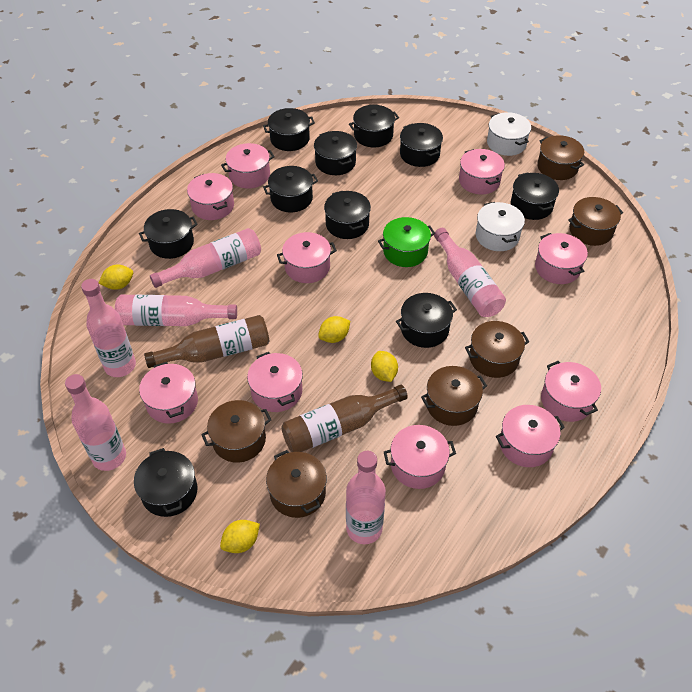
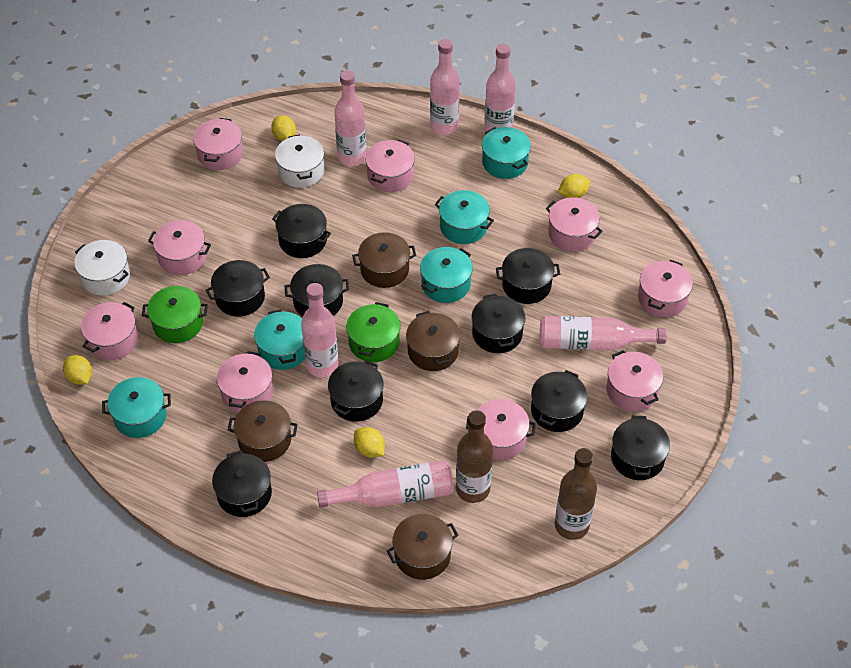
black pot: 10 -> 9
brown pot: 6 -> 4
green pot: 1 -> 2
pink pot: 10 -> 9
turquoise pot: 0 -> 5

